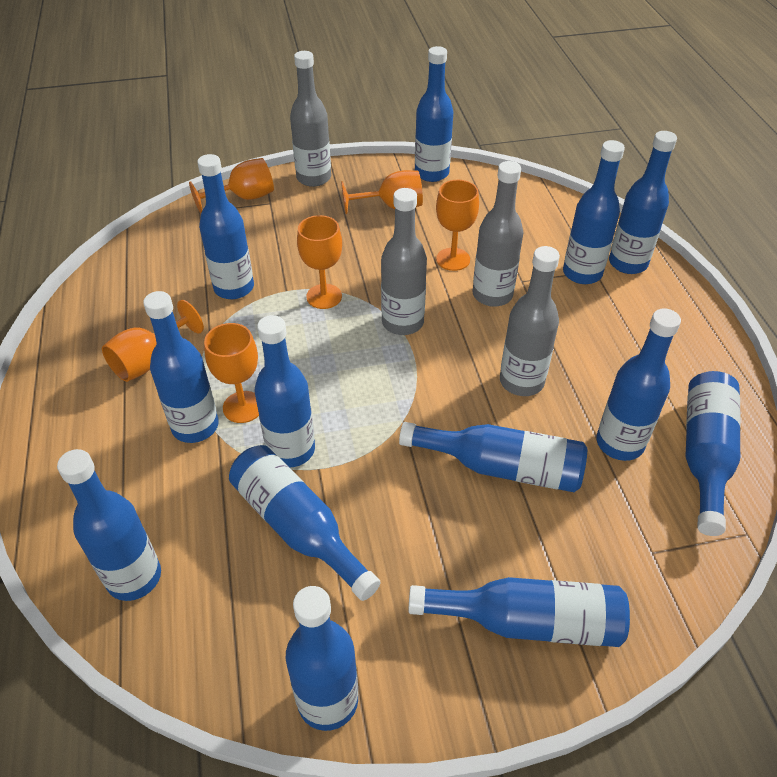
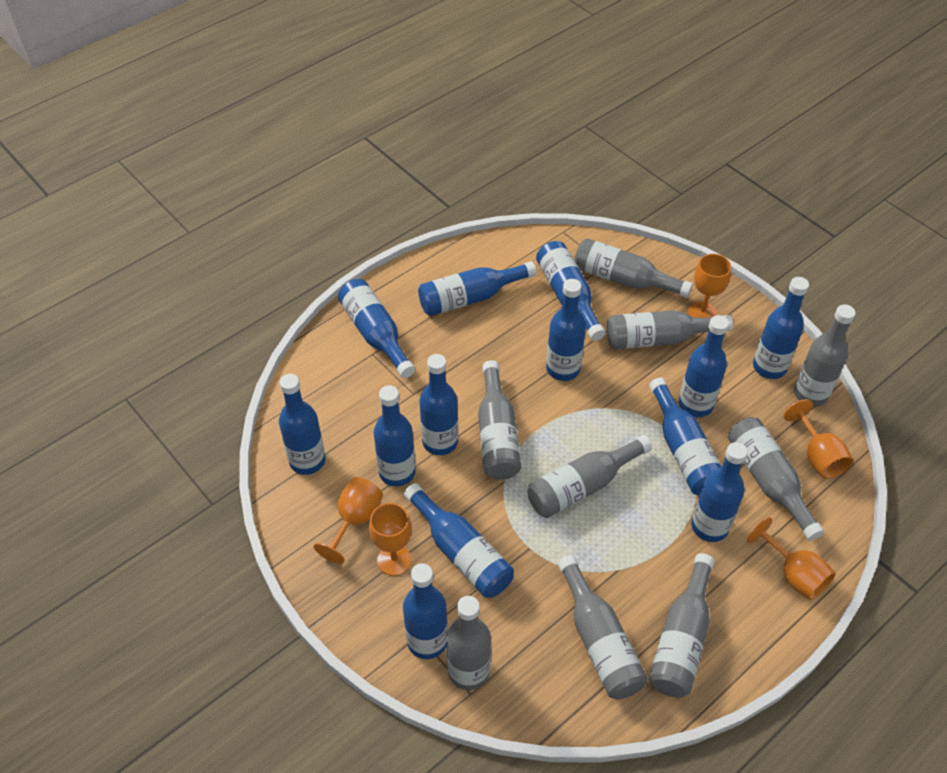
grey bottle: 4 -> 9
orange goblet: 6 -> 5

